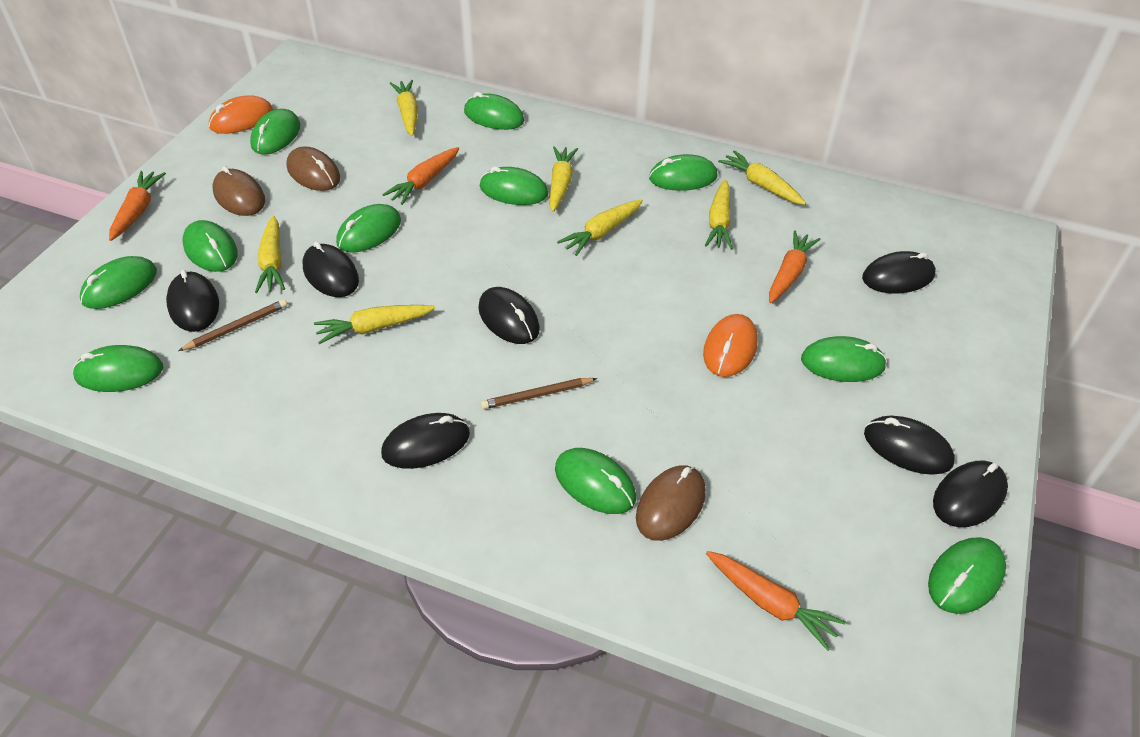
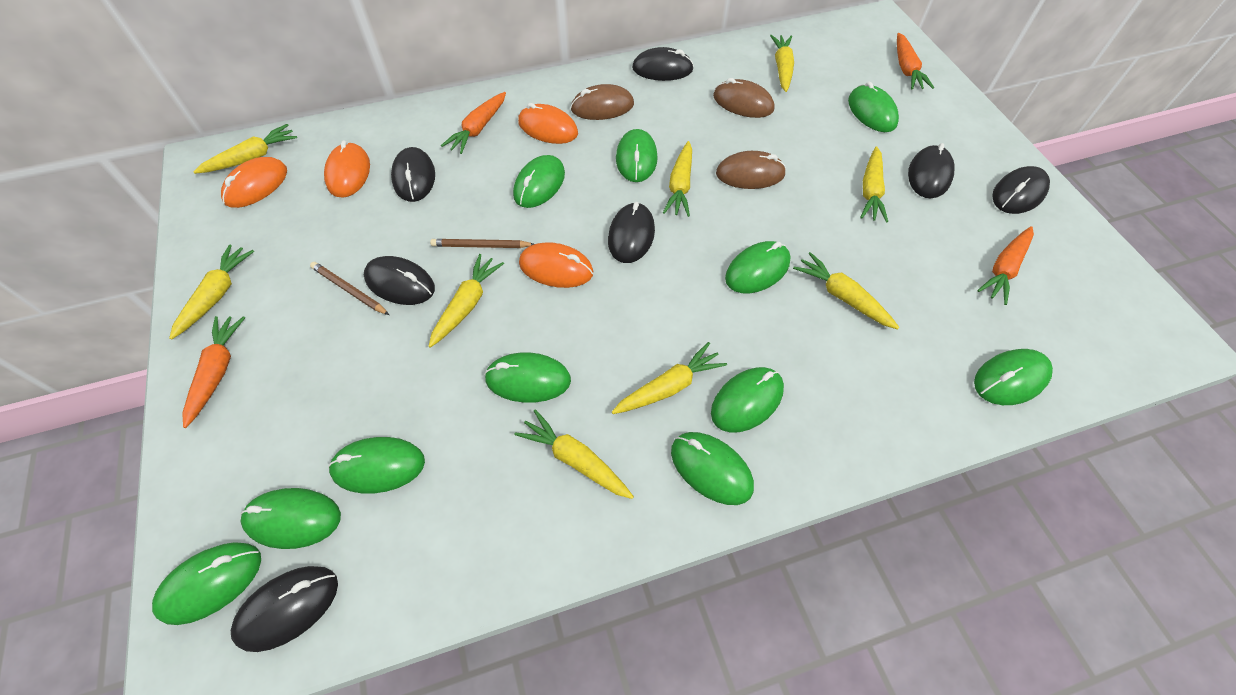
orange mouse: 2 -> 4
yellow carrot: 7 -> 9

